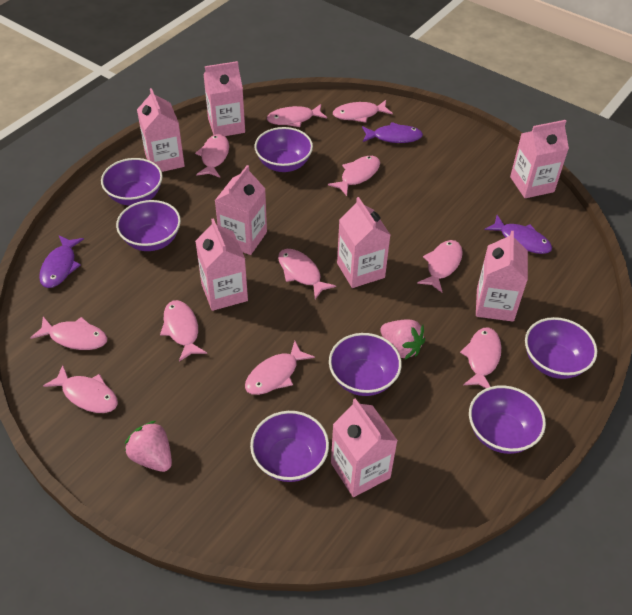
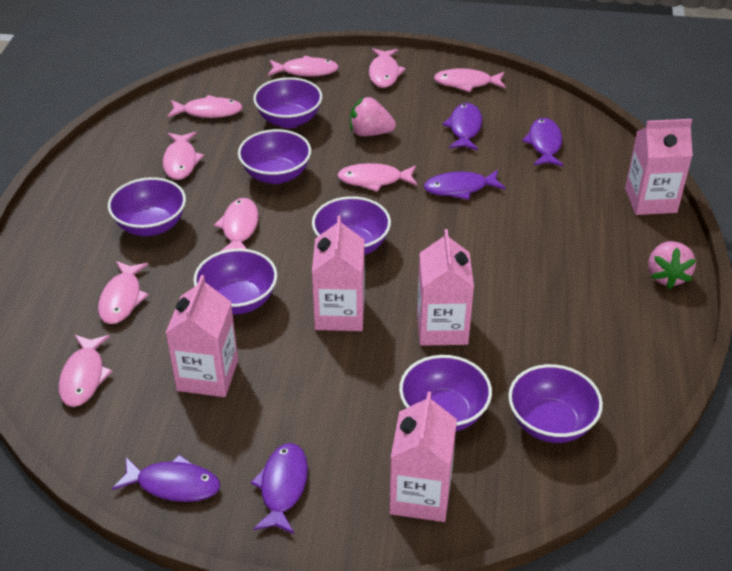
pink carton: 8 -> 5
pink fish: 11 -> 9
purple fish: 3 -> 5

